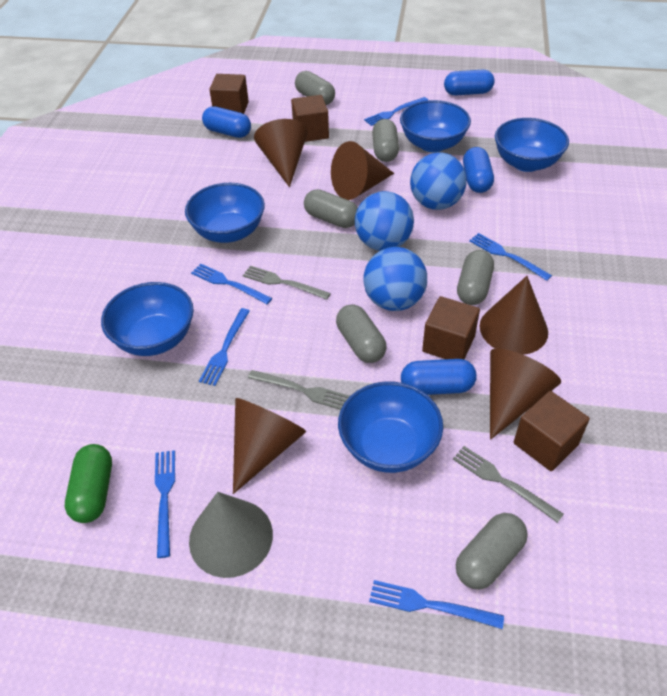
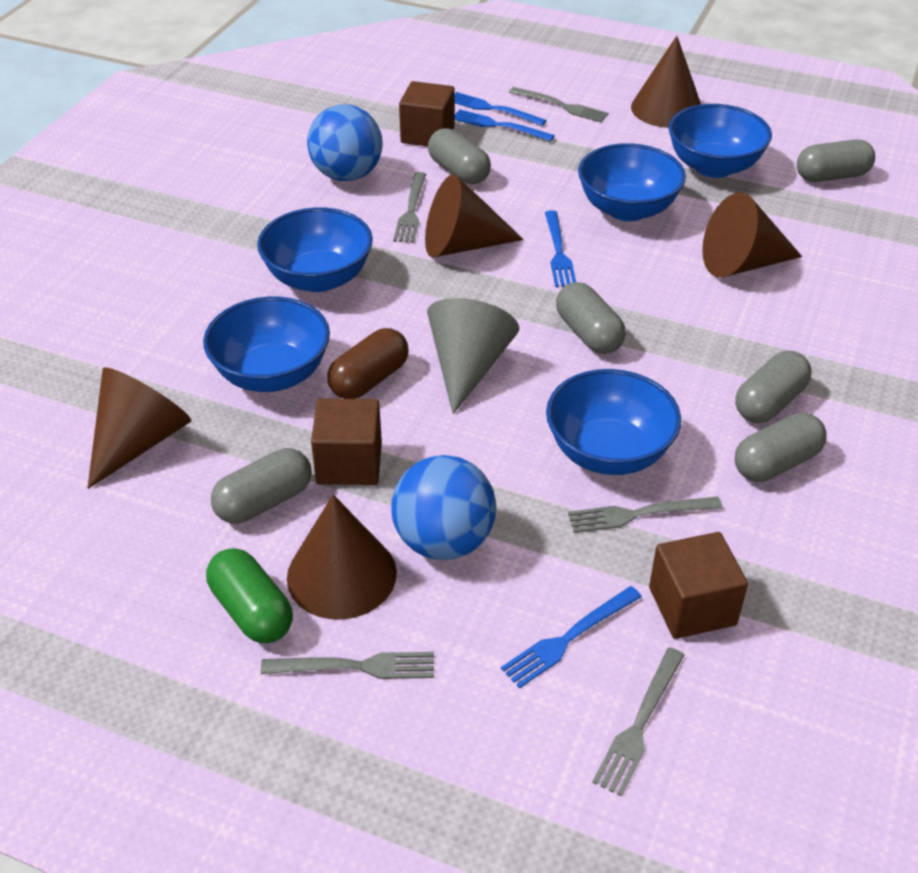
blue ball: 3 -> 2
blue capsule: 4 -> 0
blue fork: 6 -> 4
brown capsule: 0 -> 1
brown cube: 4 -> 3
grey fork: 3 -> 5

